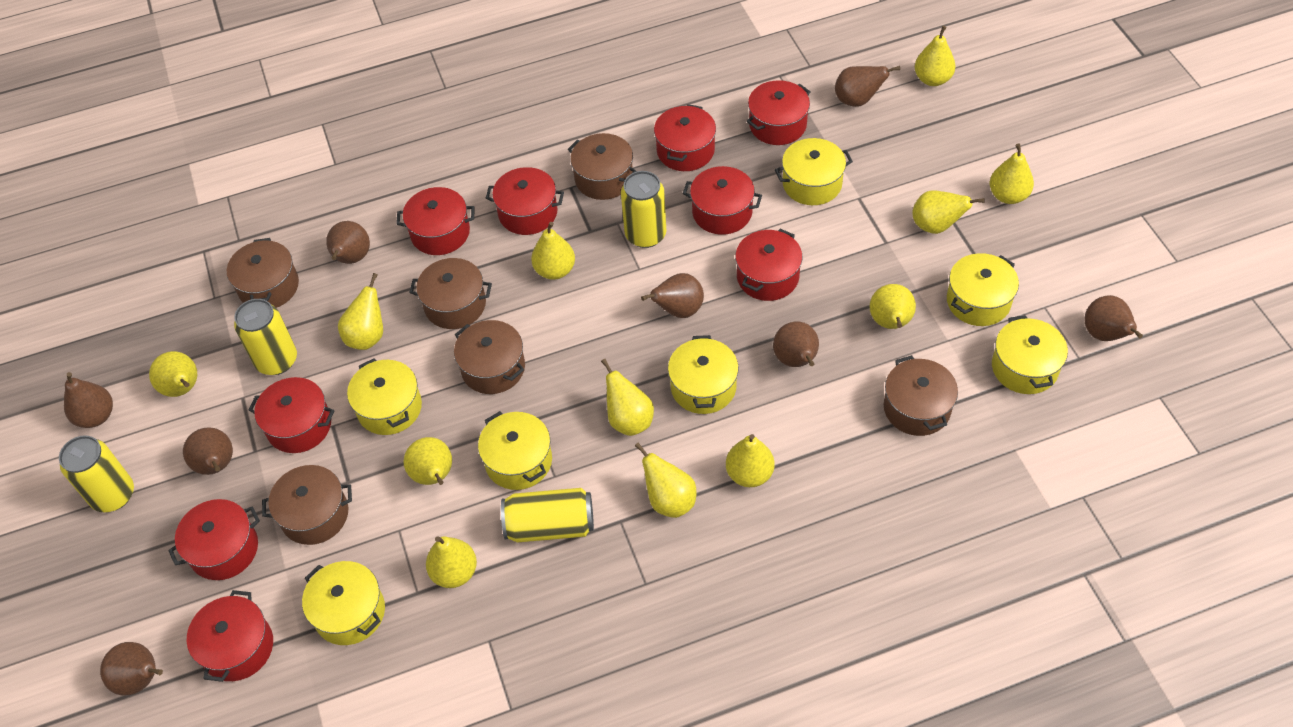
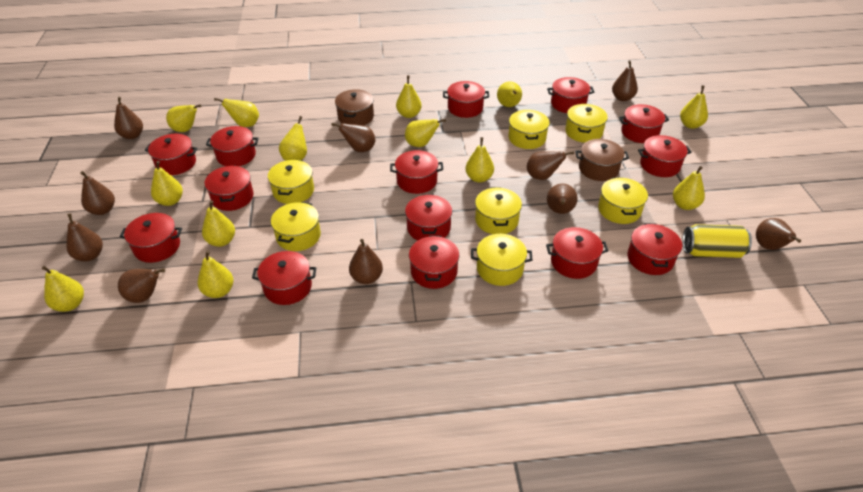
brown pear: 8 -> 10
brown pot: 6 -> 2
red pot: 9 -> 14
yellow can: 4 -> 1
yellow pear: 12 -> 13

